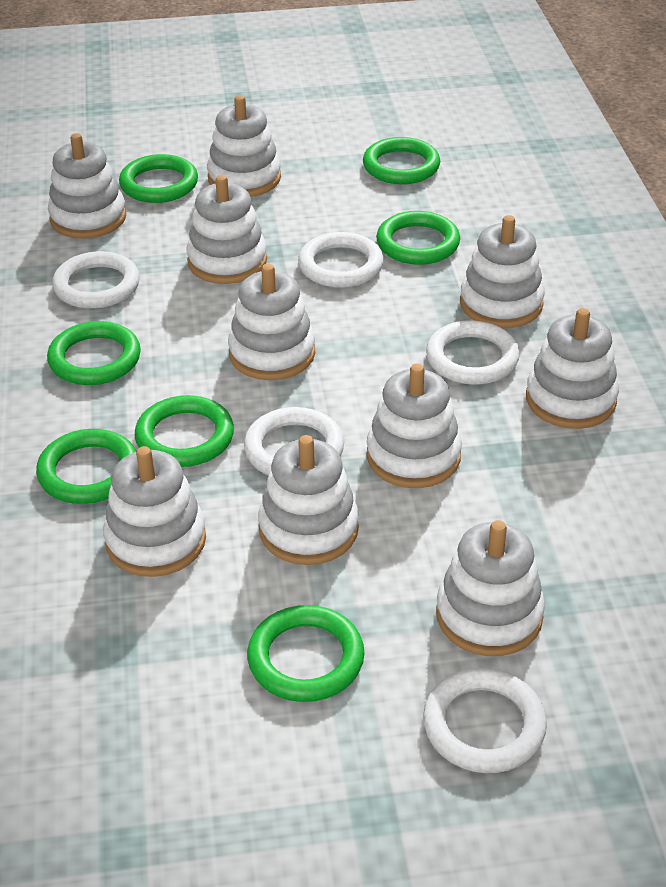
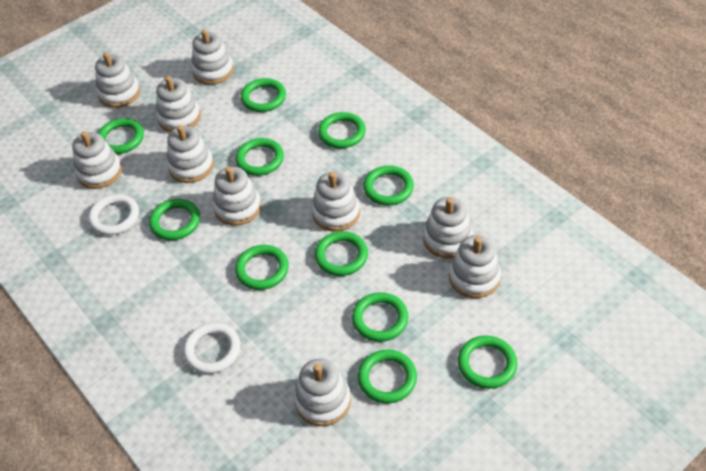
green ring: 7 -> 11
white ring: 5 -> 2

